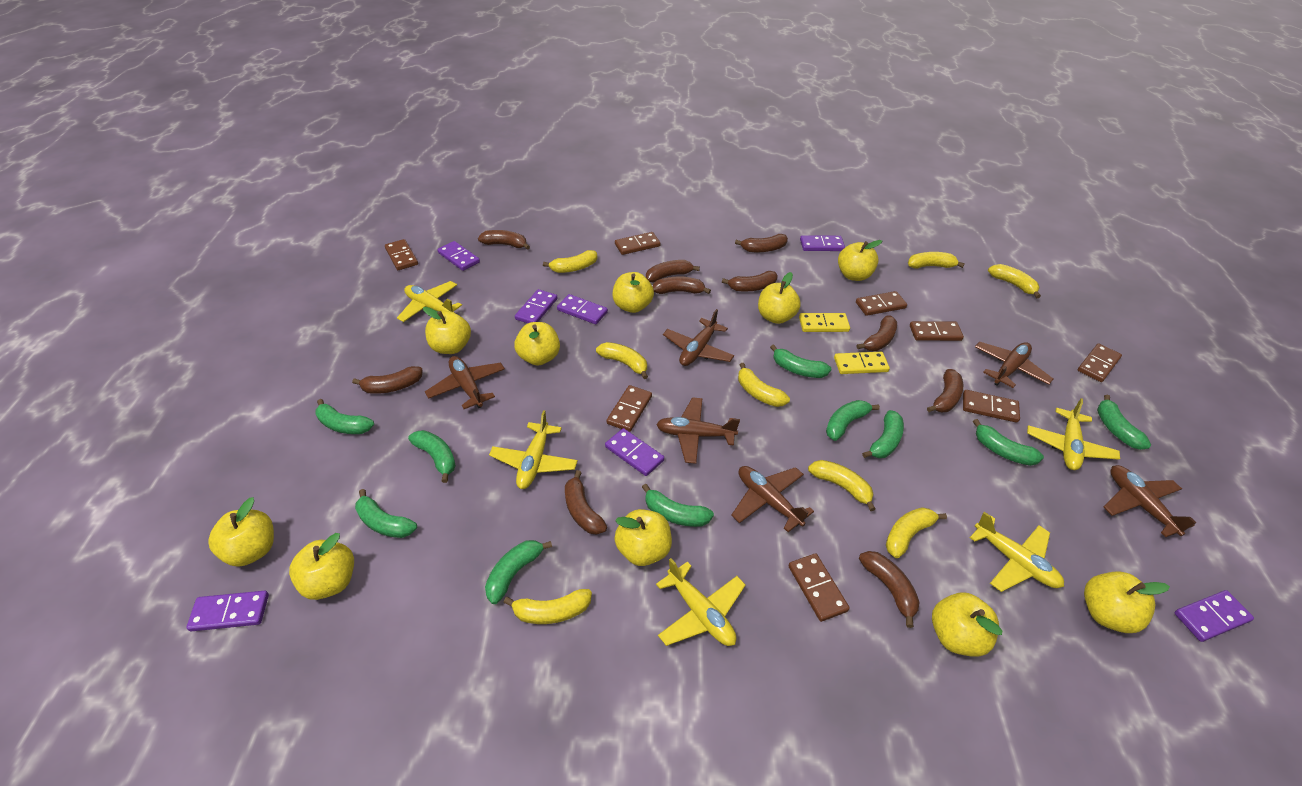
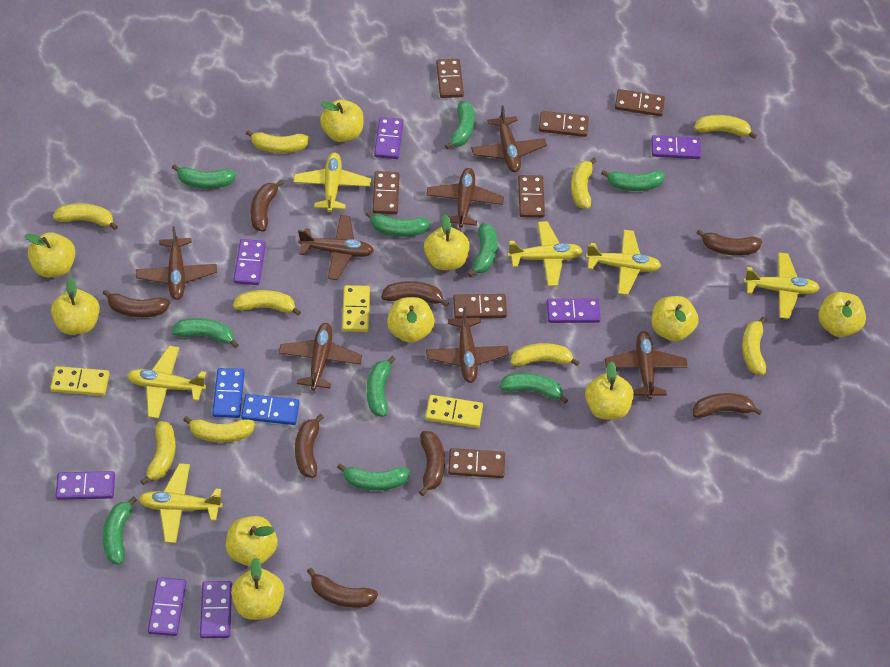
blue domino: 0 -> 2
brown banana: 10 -> 8
brown domino: 8 -> 7
brown plane: 6 -> 7
yellow banana: 8 -> 9
yellow domino: 2 -> 3
yellow plane: 5 -> 6

